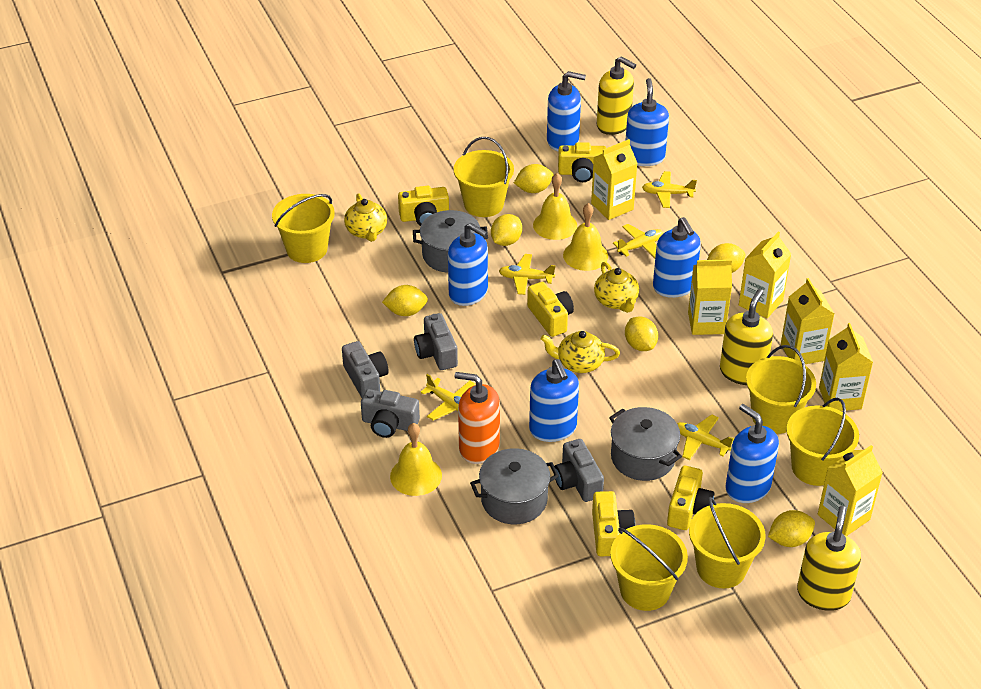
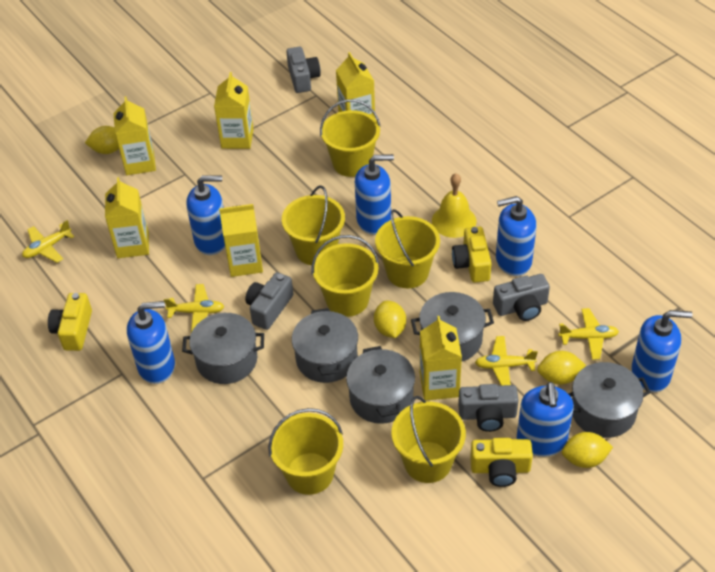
grey pot: 3 -> 5
orange soap dispenser: 1 -> 0
yellow bell: 3 -> 1
yellow camera: 5 -> 3
yellow lemon: 6 -> 4
yellow plane: 5 -> 4
yellow soap dispenser: 3 -> 0
yellow teapot: 3 -> 0

